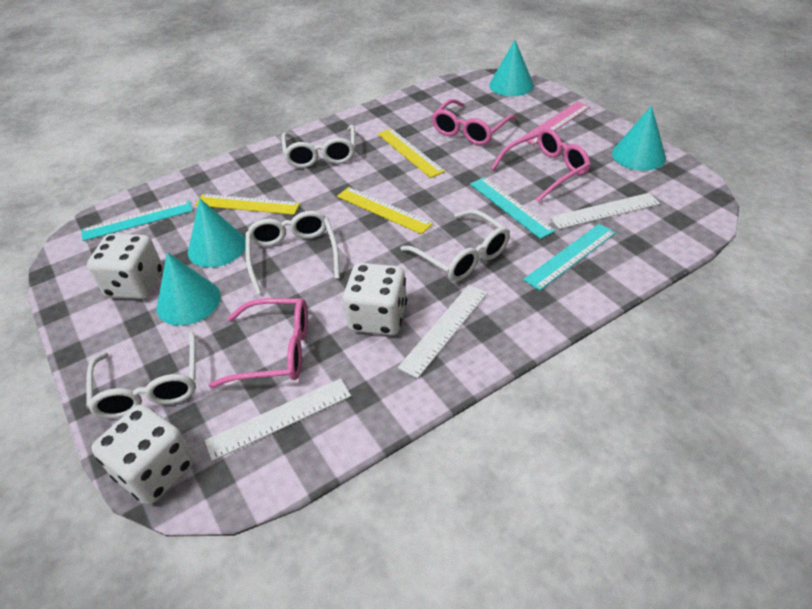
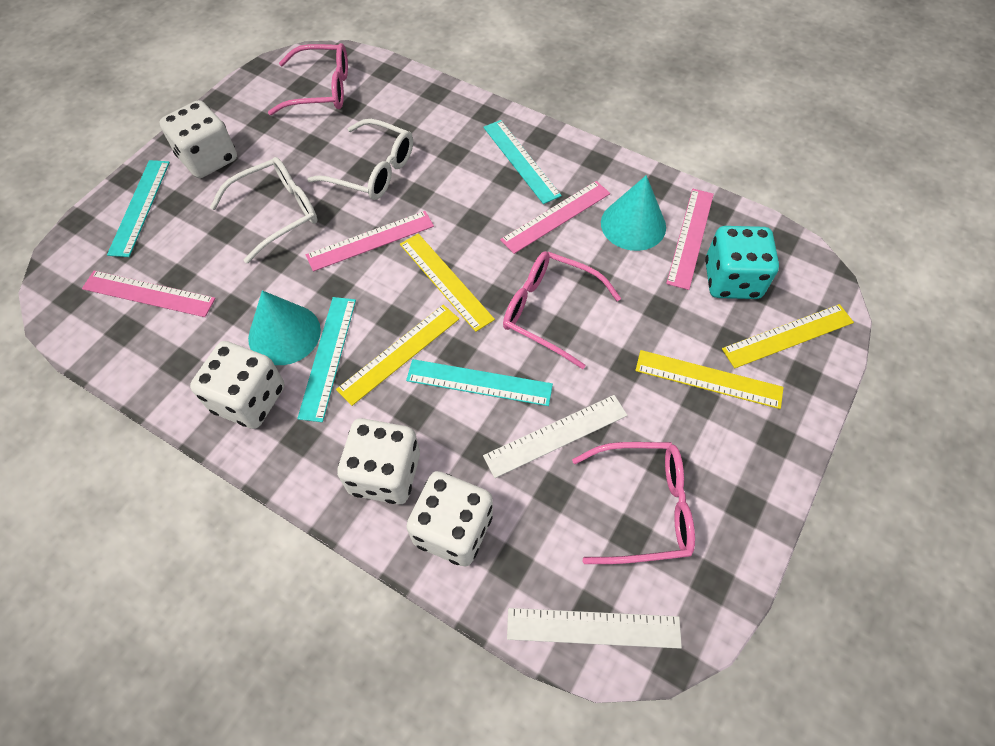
pink ruler: 1 -> 4
turquoise cone: 4 -> 2
turquoise dice: 0 -> 1
turquoise ruler: 3 -> 4
white dice: 3 -> 4
white glasses: 4 -> 2
white ruler: 3 -> 2
yellow ruler: 3 -> 4

